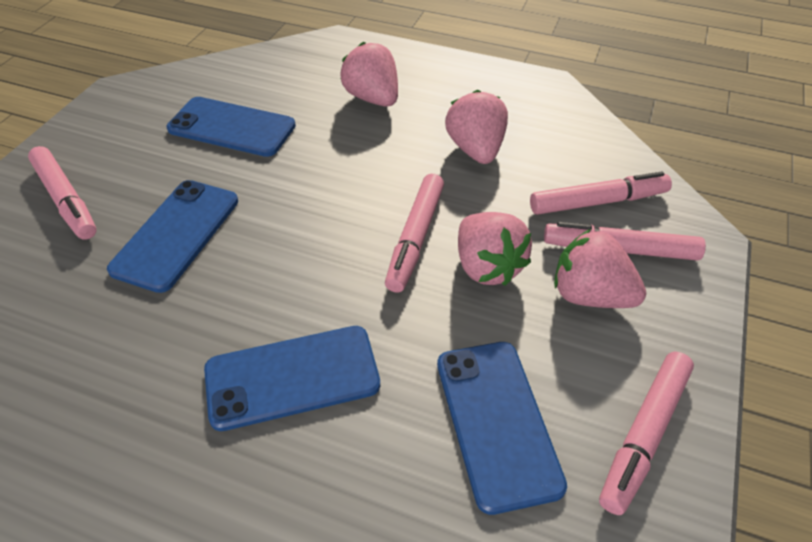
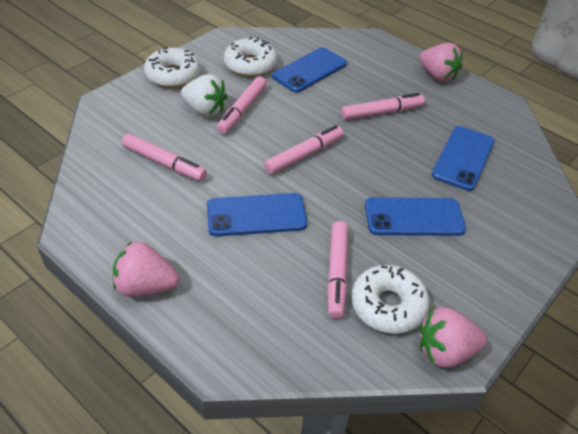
pink strawberry: 4 -> 3
white donut: 0 -> 3
white strawberry: 0 -> 1

